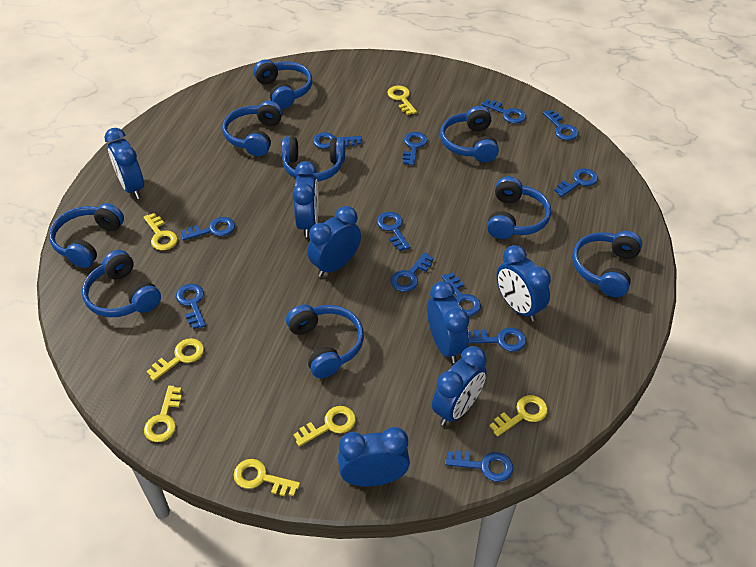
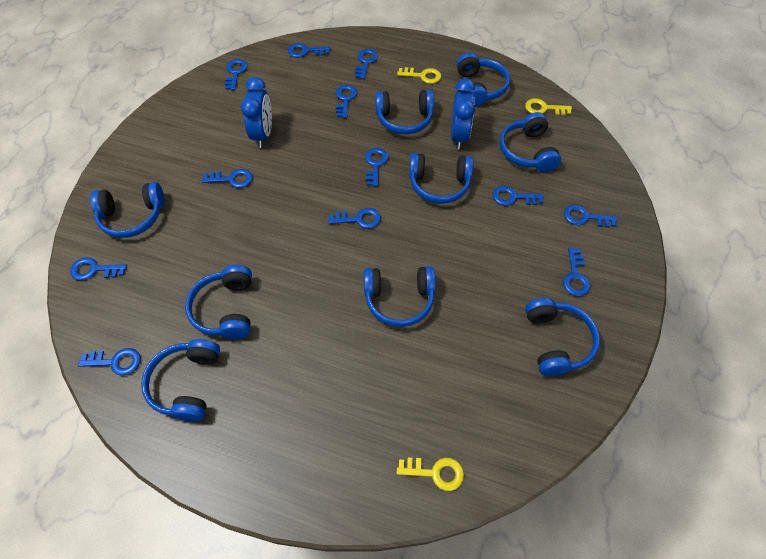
blue clock: 7 -> 2
yellow key: 7 -> 3

